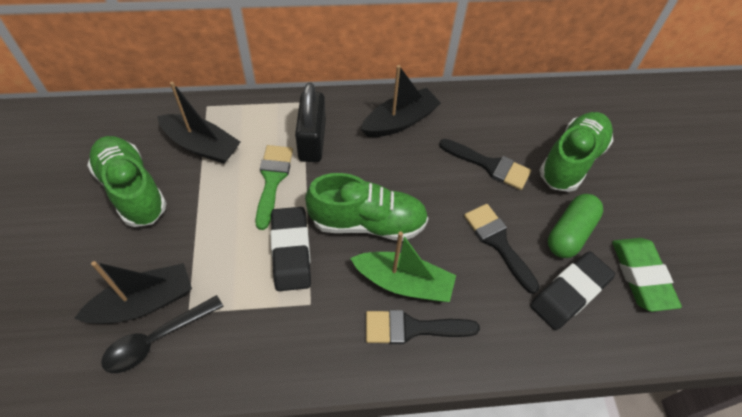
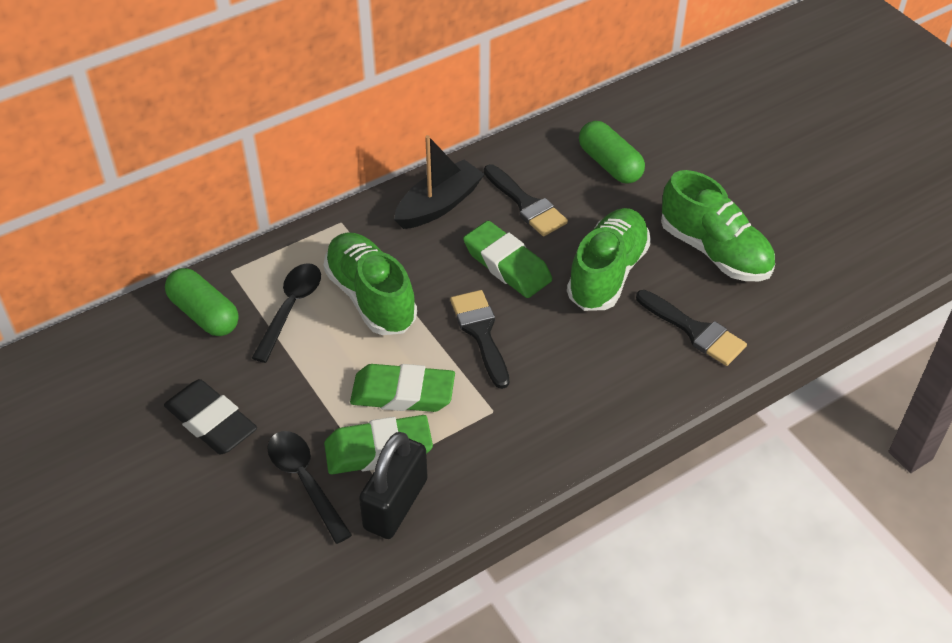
black boat: 3 -> 1
black eraser: 2 -> 1
black spoon: 1 -> 2
green boat: 1 -> 0
green brush: 1 -> 0
green capsule: 1 -> 2
green eraser: 1 -> 3

